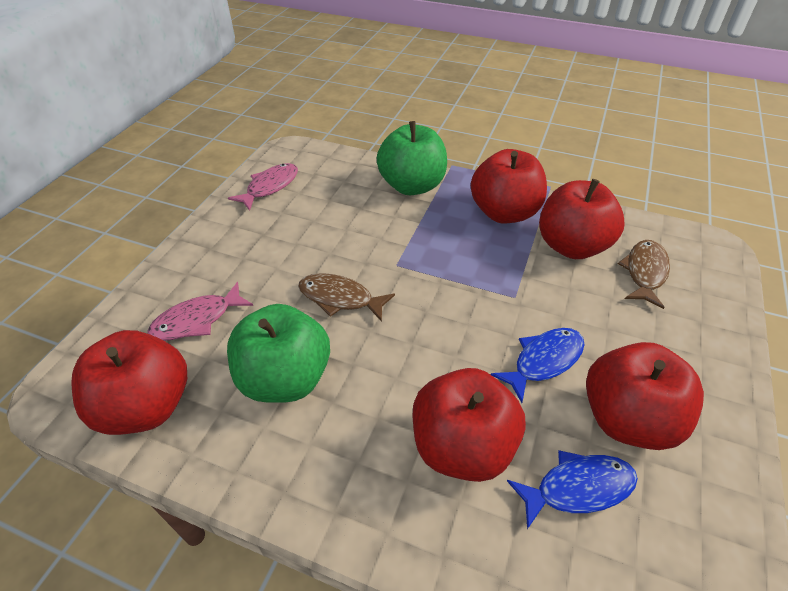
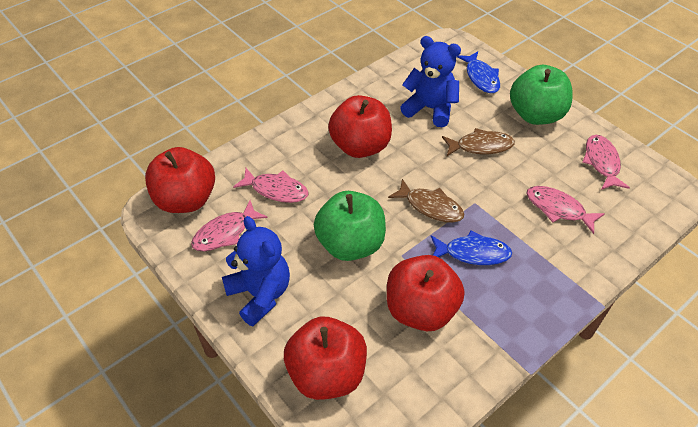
blue teddy bear: 0 -> 2
pink fish: 2 -> 4
red apple: 5 -> 4

